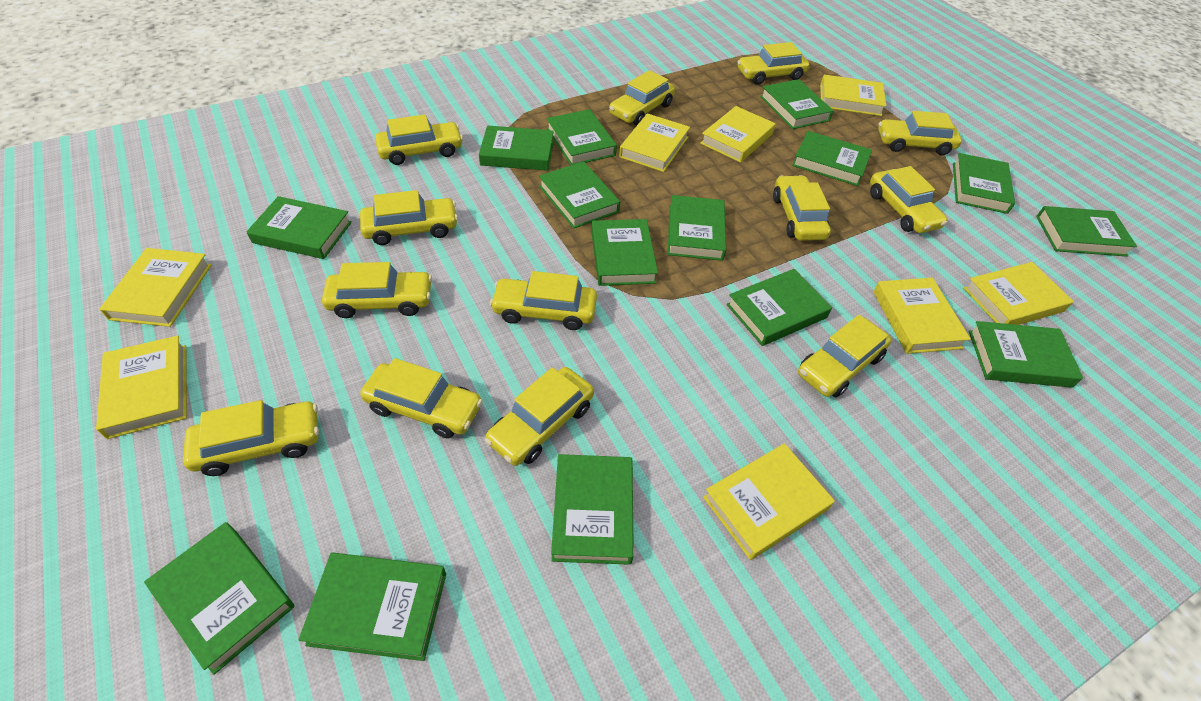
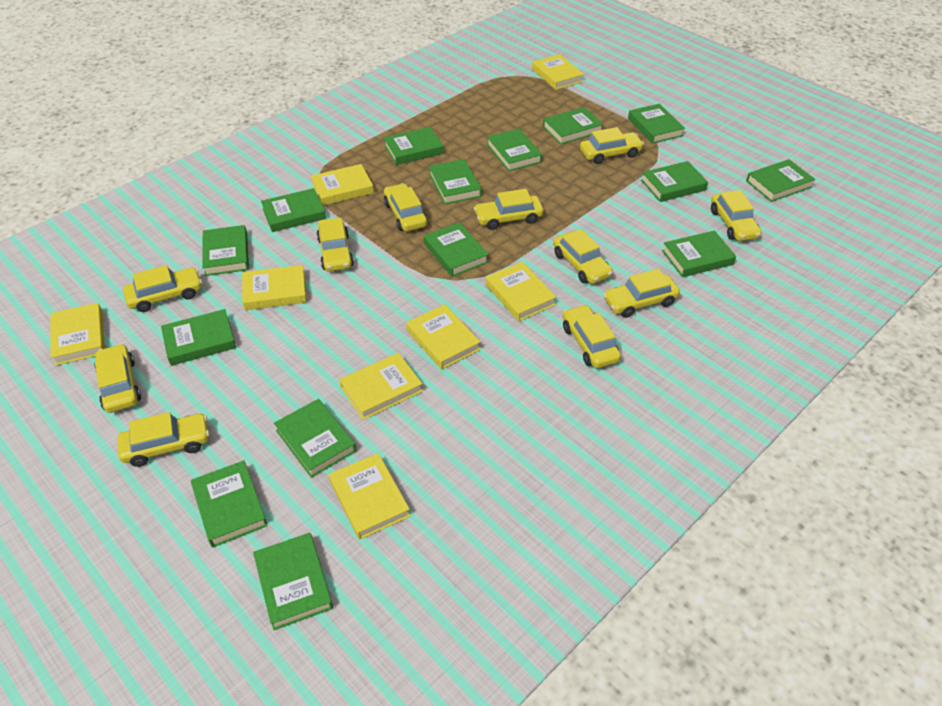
yellow car: 13 -> 11

